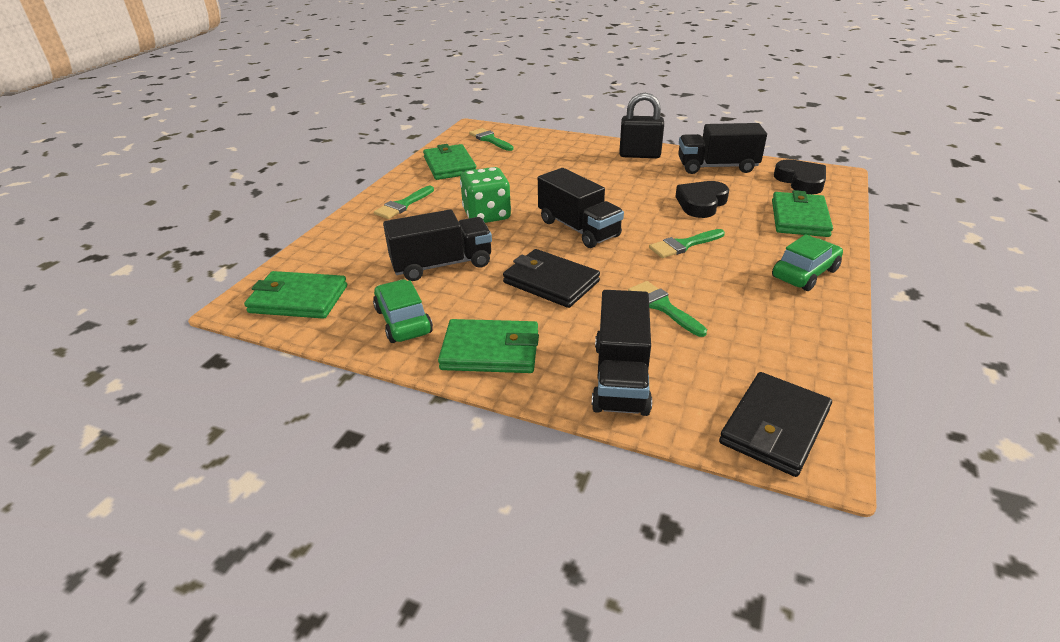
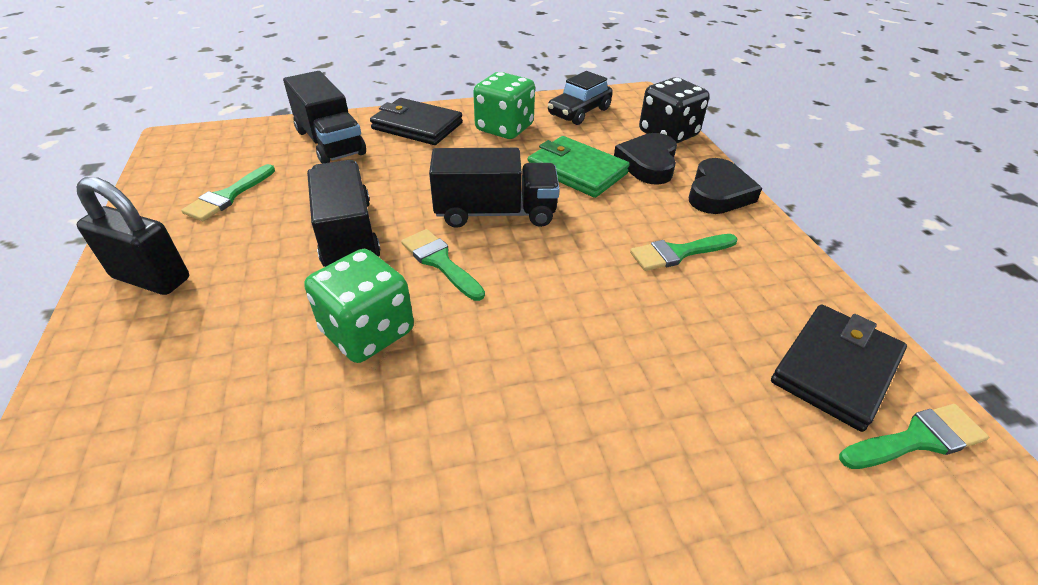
black car: 0 -> 1
black dice: 0 -> 1
black truck: 4 -> 3
green car: 2 -> 0
green dice: 1 -> 2
green wallet: 4 -> 1

